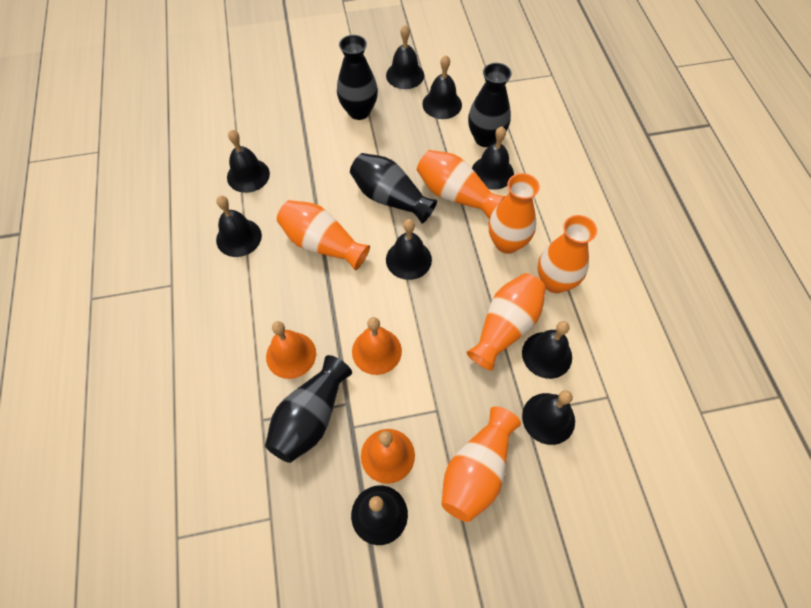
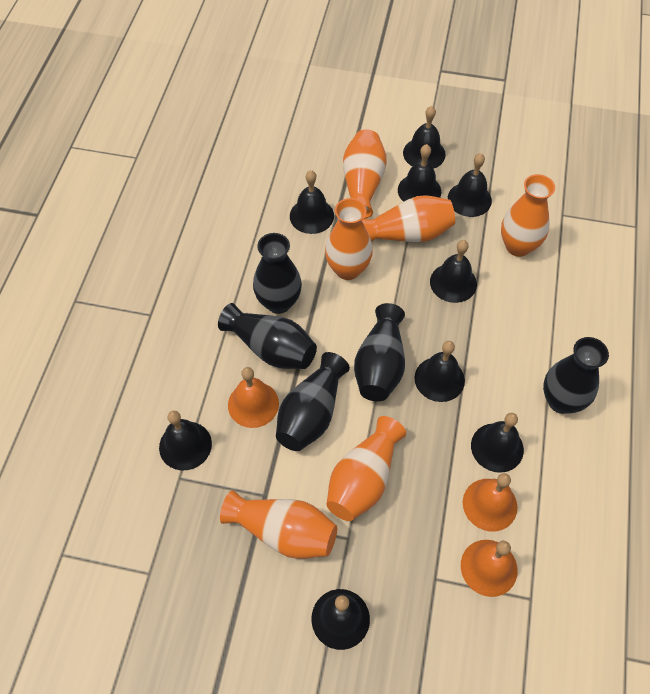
black vase: 4 -> 5

